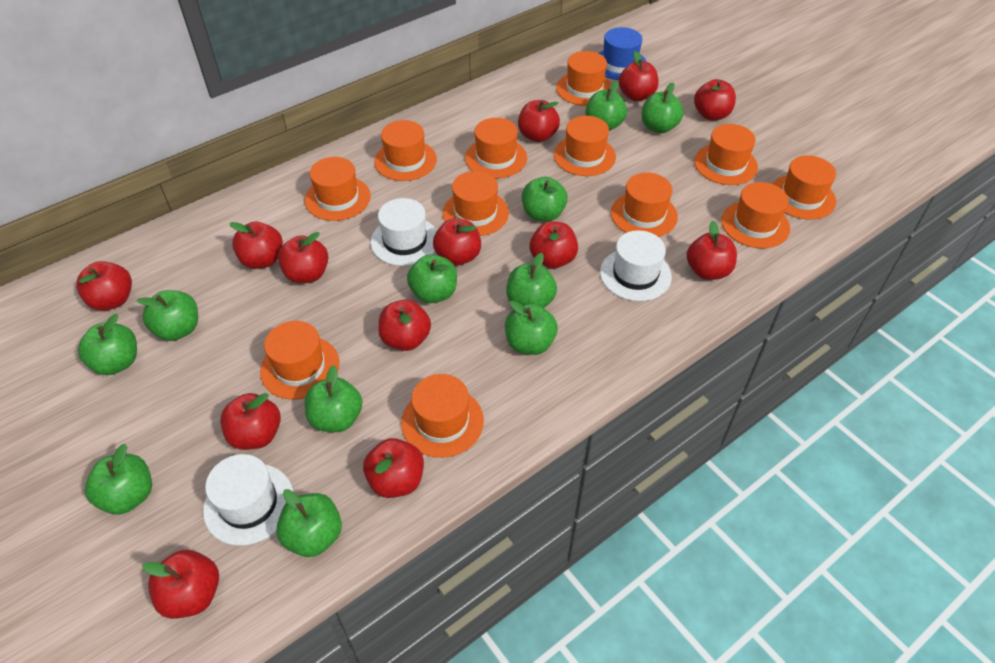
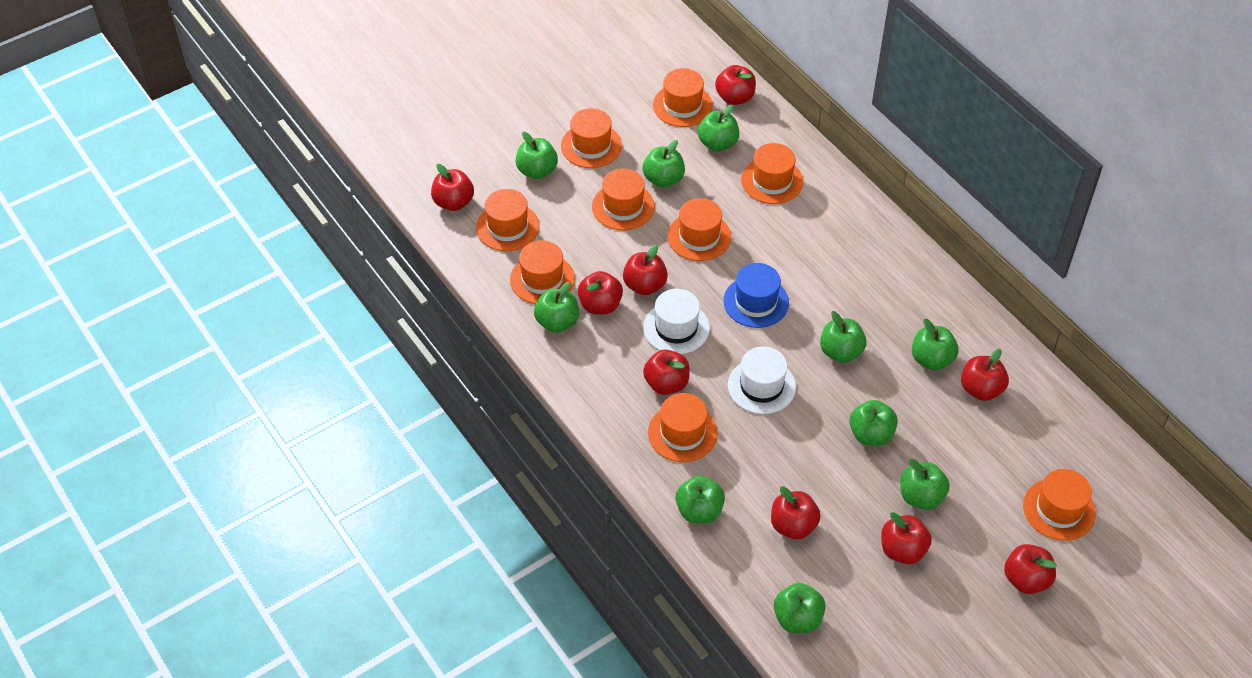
green apple: 11 -> 10
orange hat: 12 -> 9
red apple: 13 -> 9
white hat: 3 -> 2

